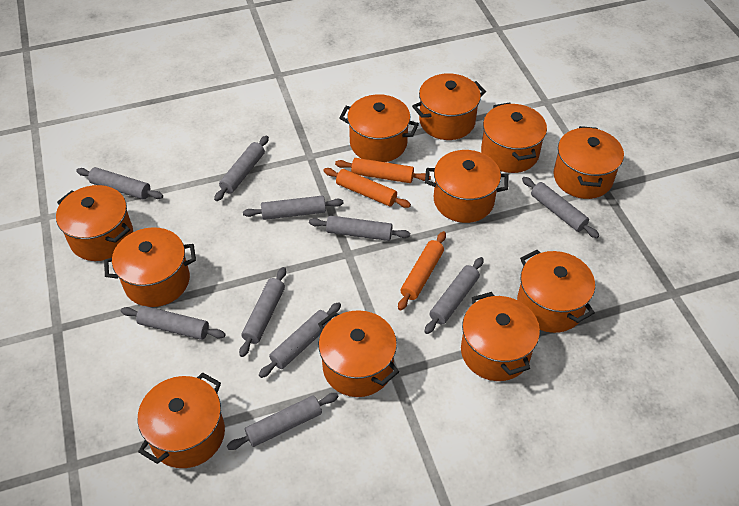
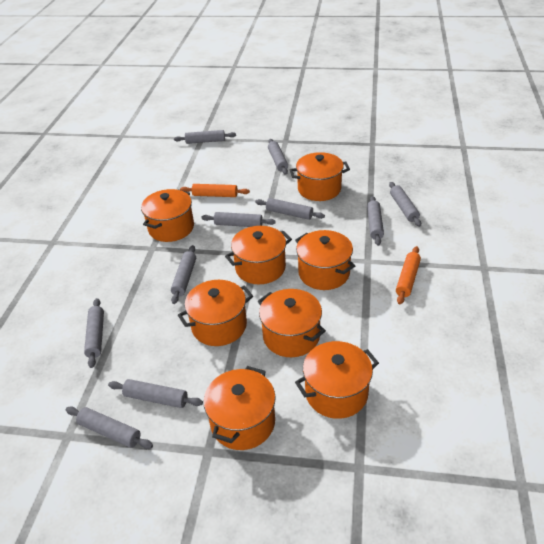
orange pot: 11 -> 8
orange rolling pin: 3 -> 2

